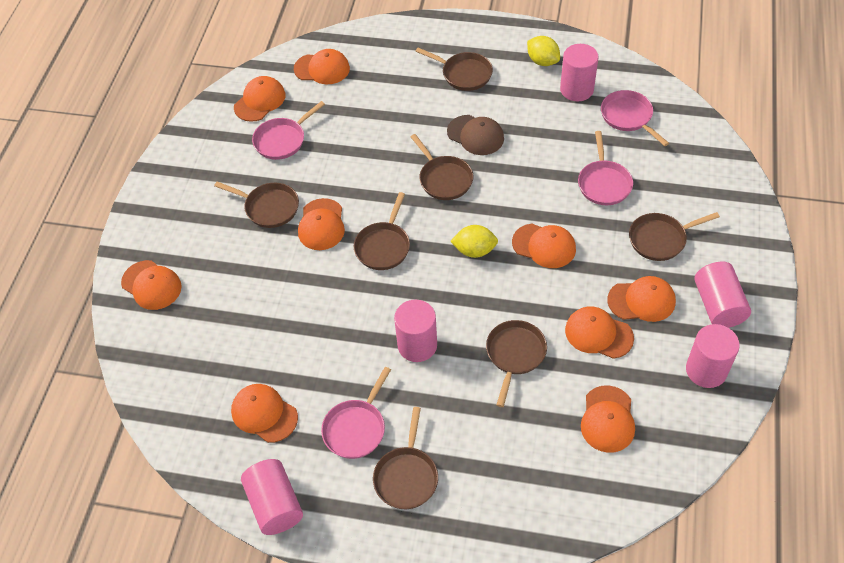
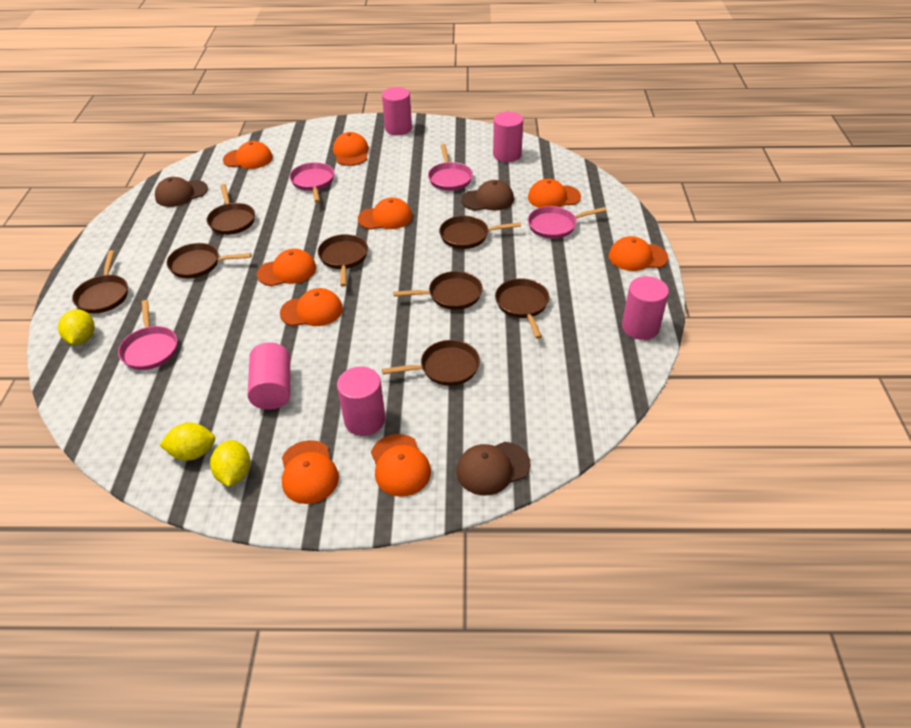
brown cap: 1 -> 3
brown pan: 7 -> 8
yellow lemon: 2 -> 3

